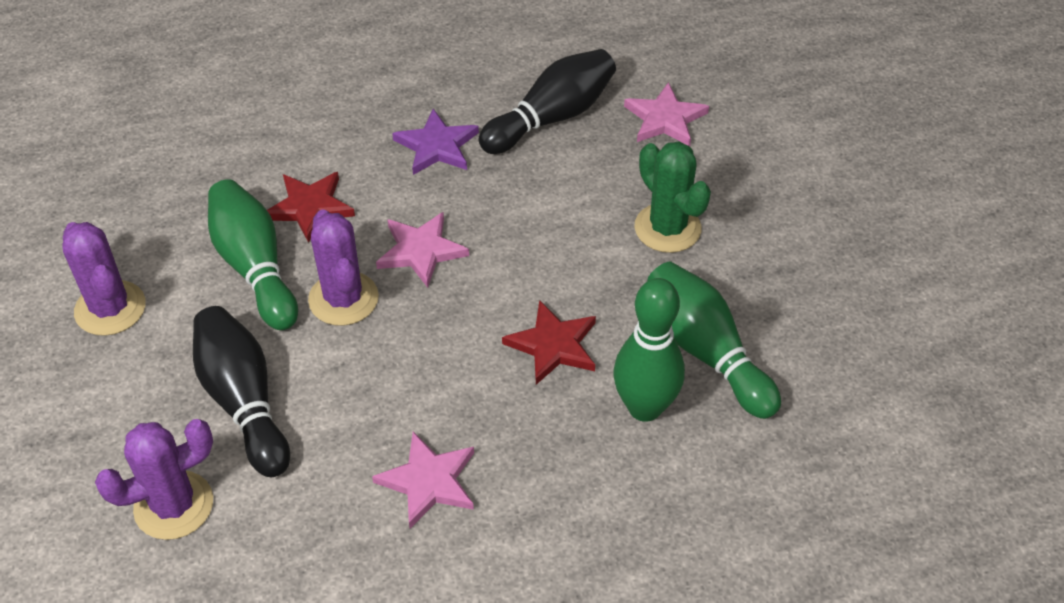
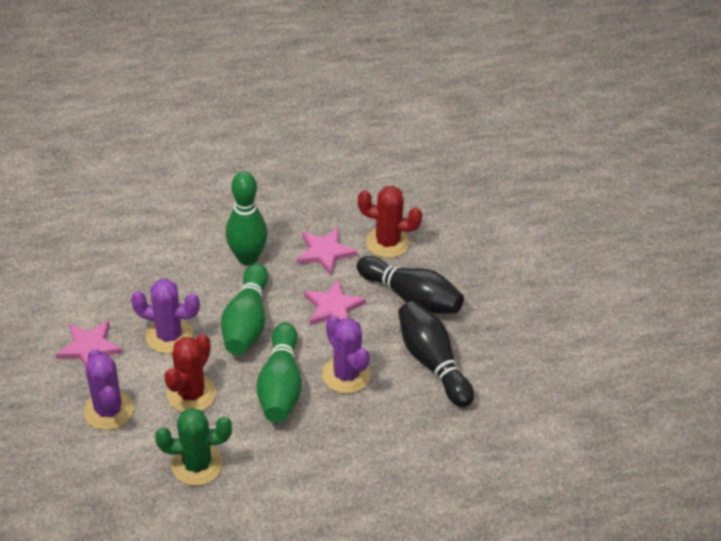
purple star: 1 -> 0
red cactus: 0 -> 2
red star: 2 -> 0

